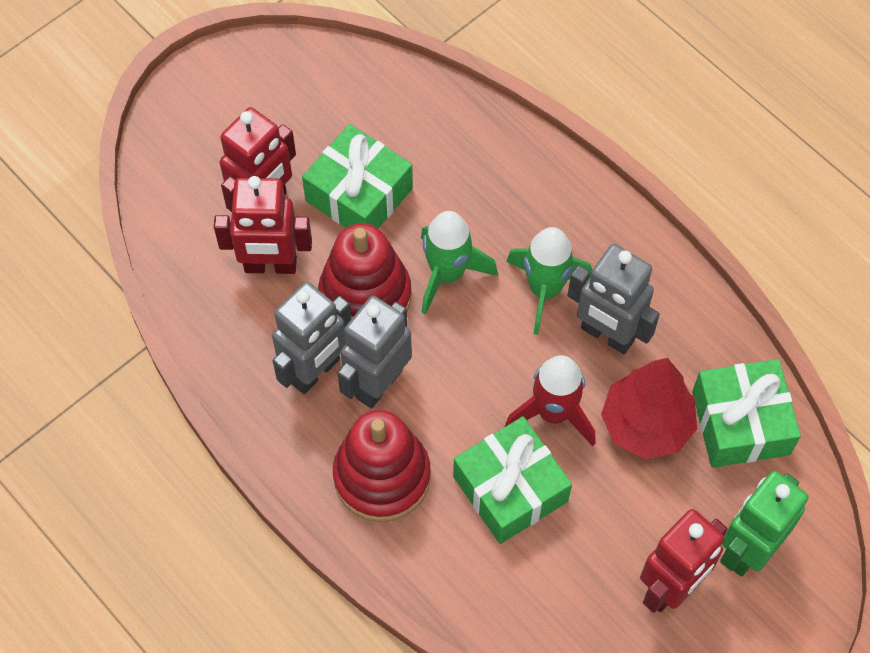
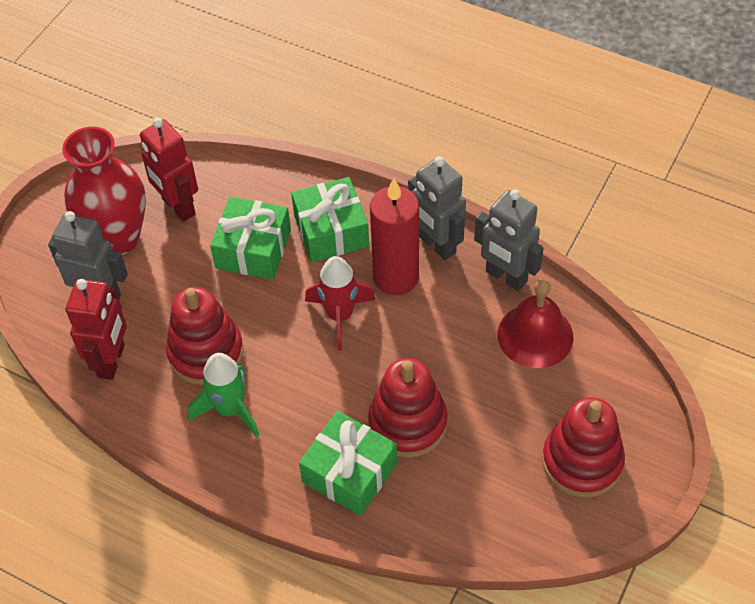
green robot: 1 -> 0
green rocket: 2 -> 1
red bell: 0 -> 1
red candle: 0 -> 1
red robot: 3 -> 2
red stacking toy: 2 -> 3
red tree: 1 -> 0
red vase: 0 -> 1

